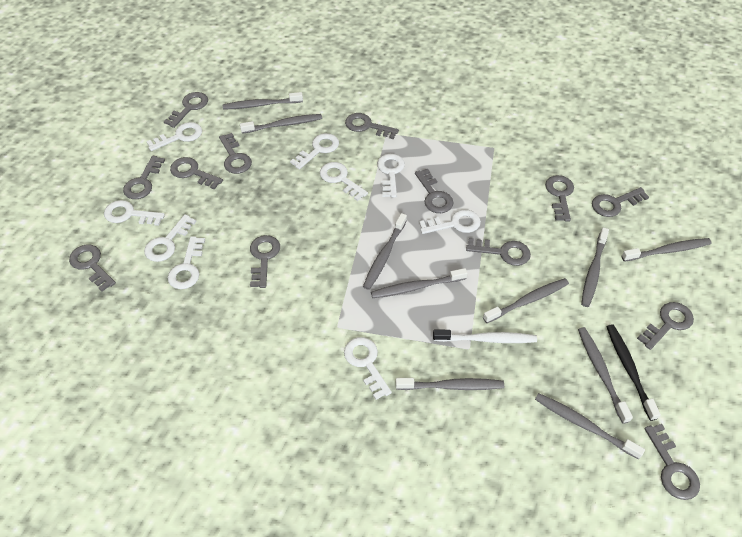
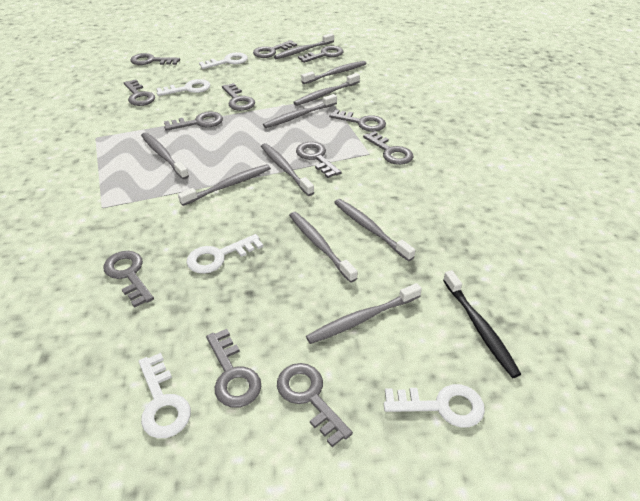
grey key: 13 -> 12
white key: 9 -> 5
white toothbrush: 1 -> 0

